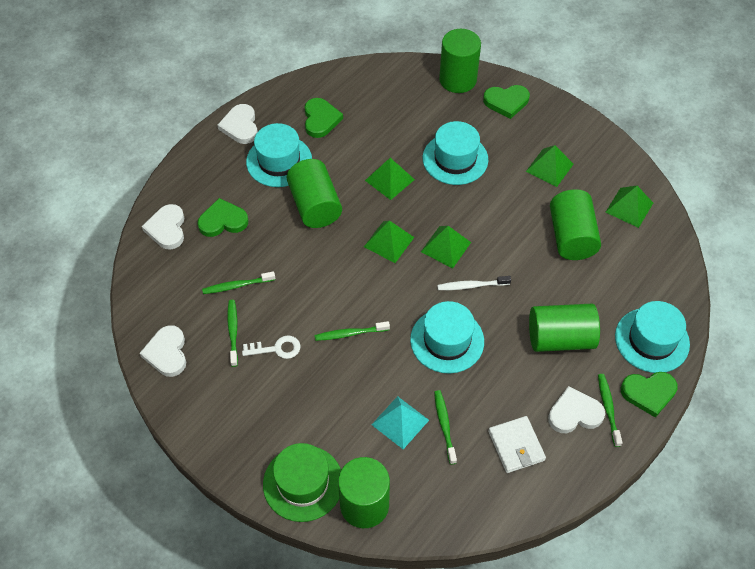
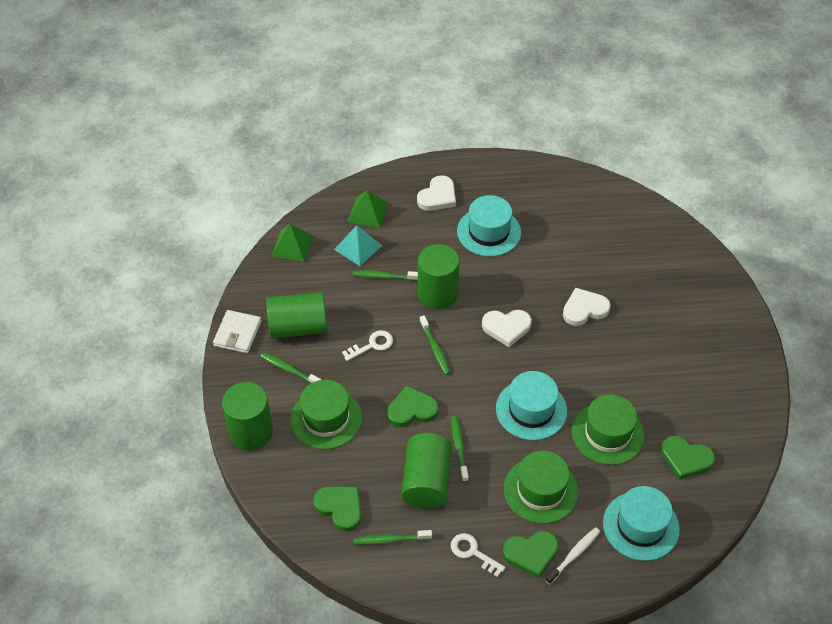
green cylinder: 5 -> 4
green hat: 1 -> 3
green pyramid: 5 -> 2
turquoise hat: 4 -> 3
white heart: 4 -> 3
white key: 1 -> 2

